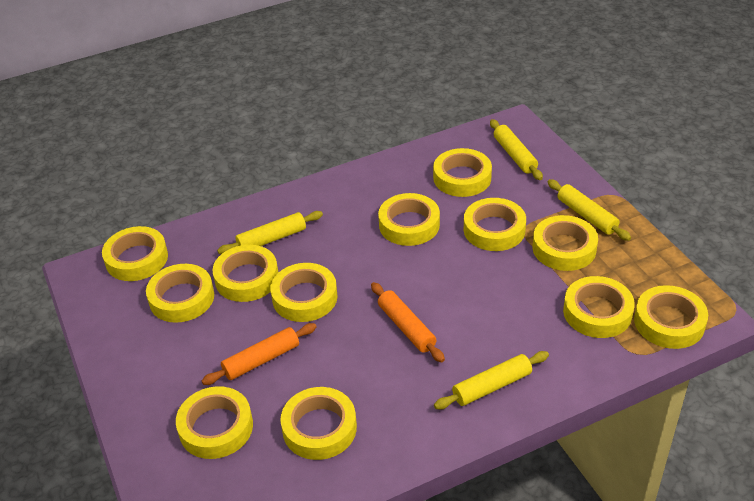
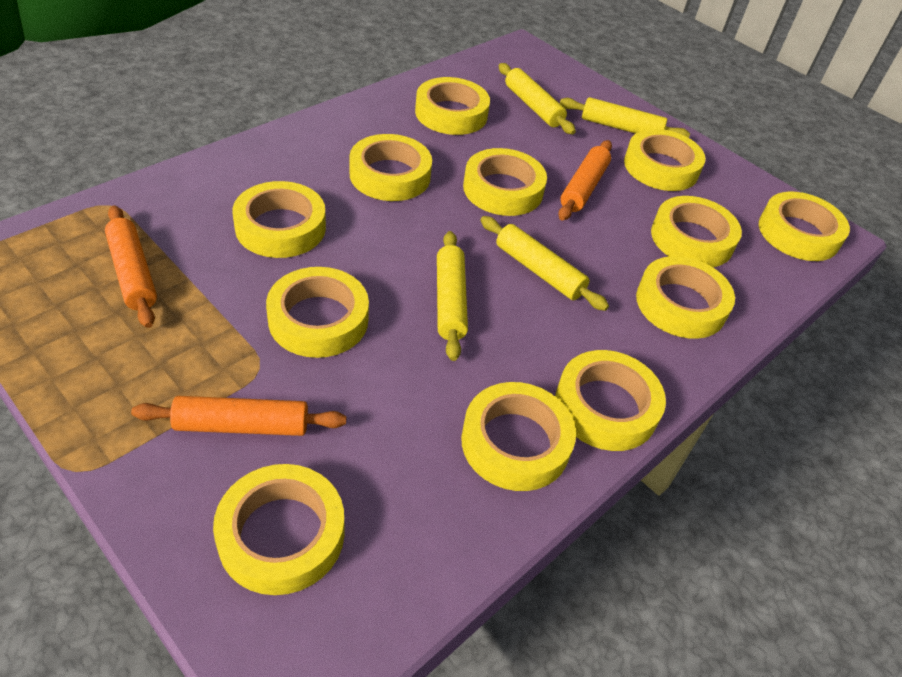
orange rolling pin: 2 -> 3

